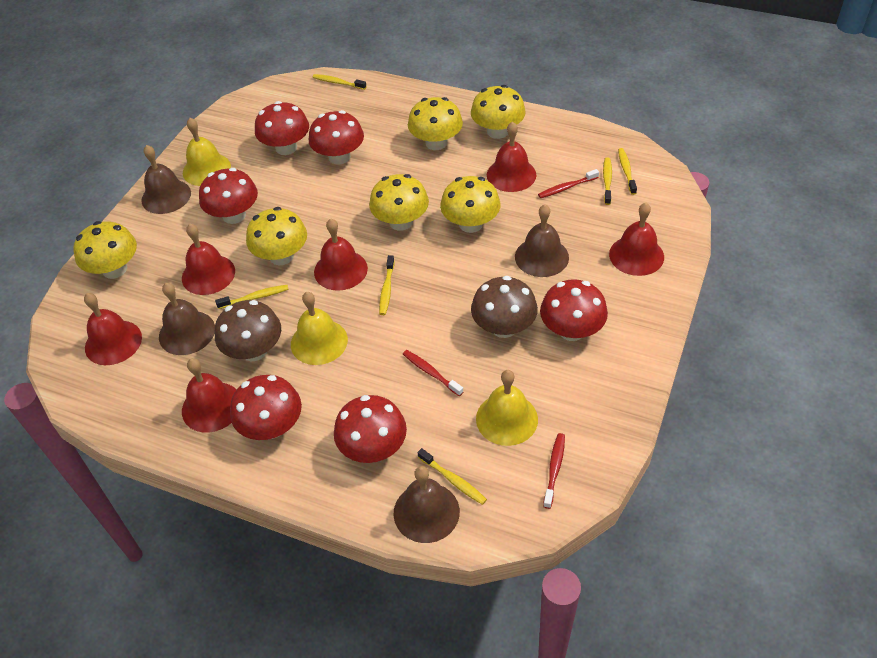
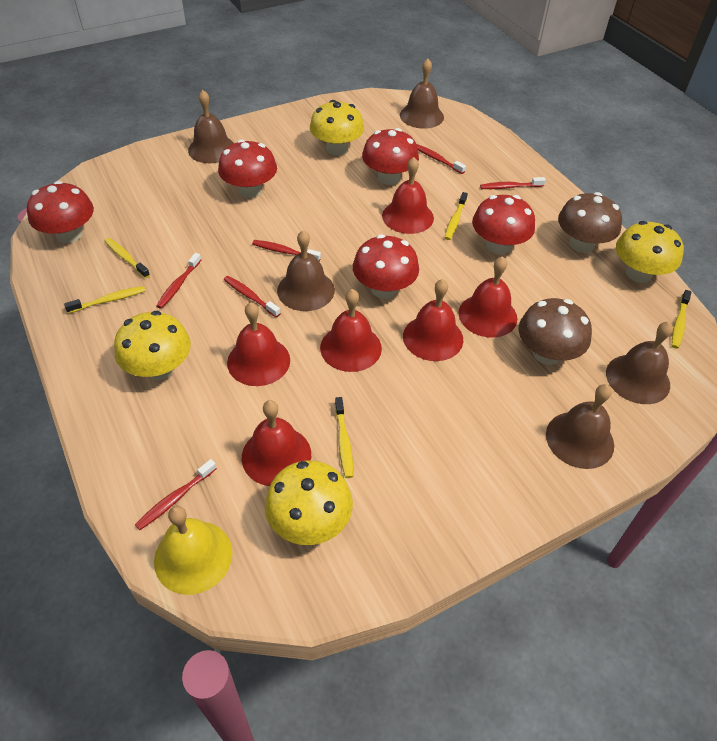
brown bell: 4 -> 5
red mushroom: 6 -> 5
red toothbrush: 3 -> 6
yellow bell: 3 -> 1
yellow mushroom: 6 -> 4
yellow toothbrush: 6 -> 5

